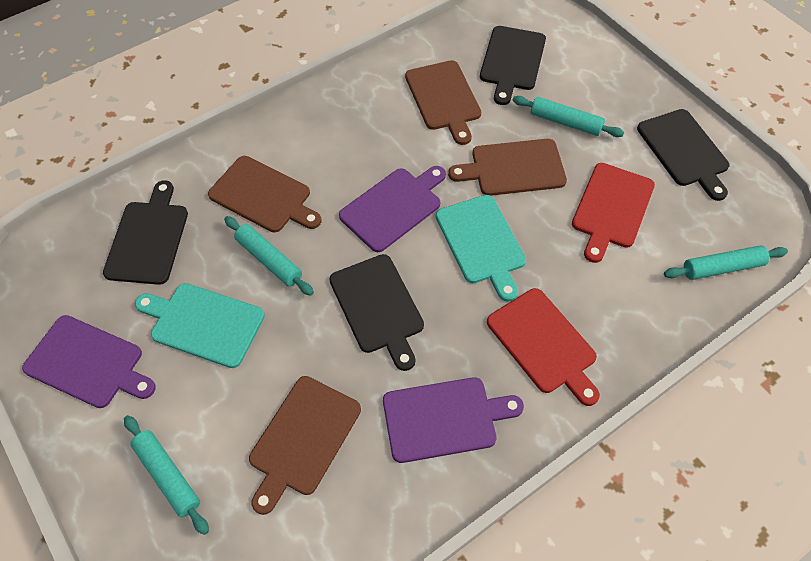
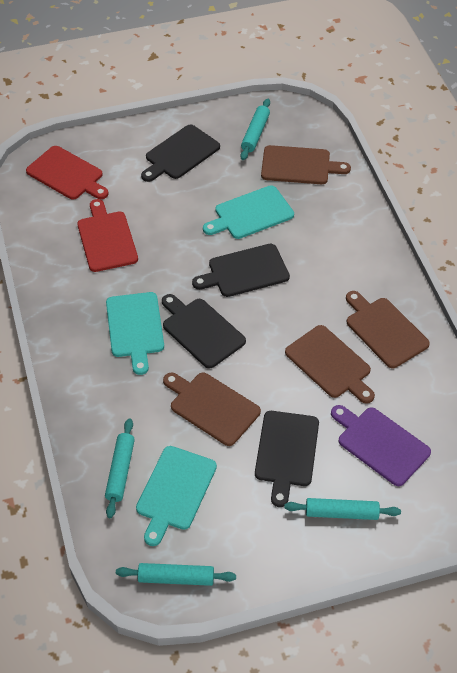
purple cutting board: 3 -> 1
turquoise cutting board: 2 -> 3

